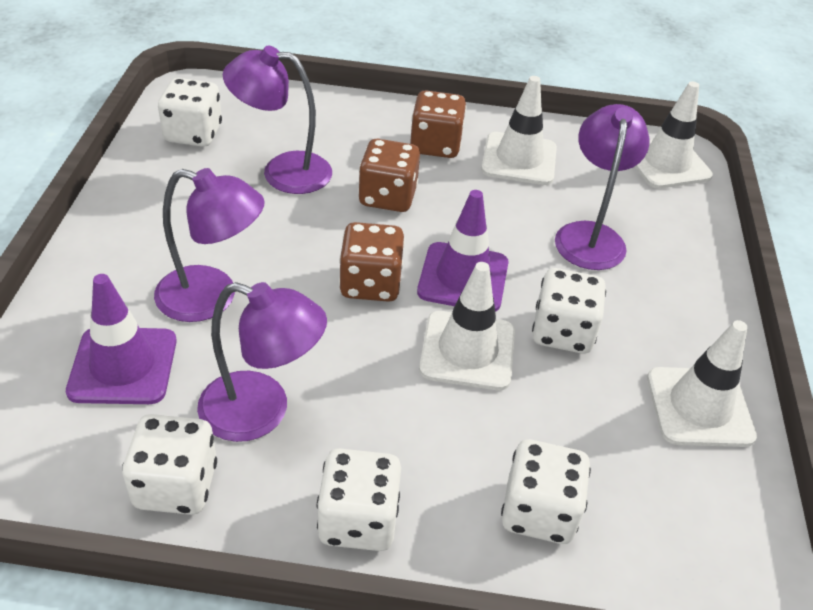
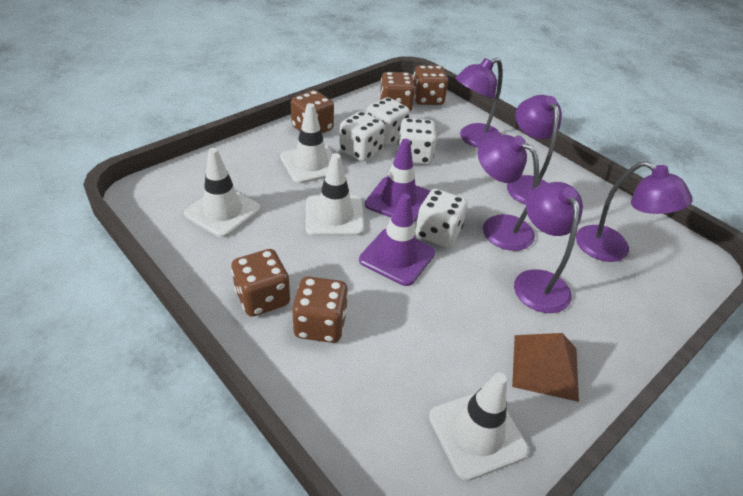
brown dice: 3 -> 5
brown pyramid: 0 -> 1
purple lamp: 4 -> 5
white dice: 5 -> 4

